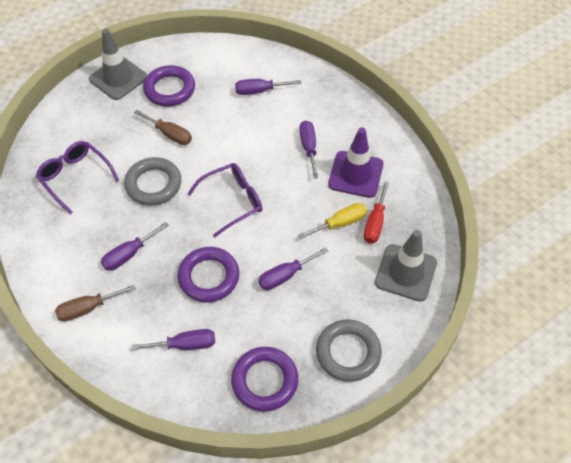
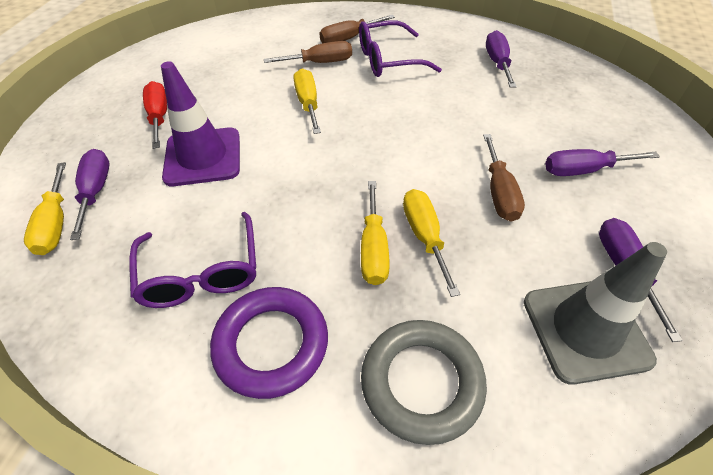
brown screwdriver: 2 -> 3
grey ring: 2 -> 1
grey traffic cone: 2 -> 1
purple ring: 3 -> 1
purple screwdriver: 5 -> 4
yellow screwdriver: 1 -> 4

